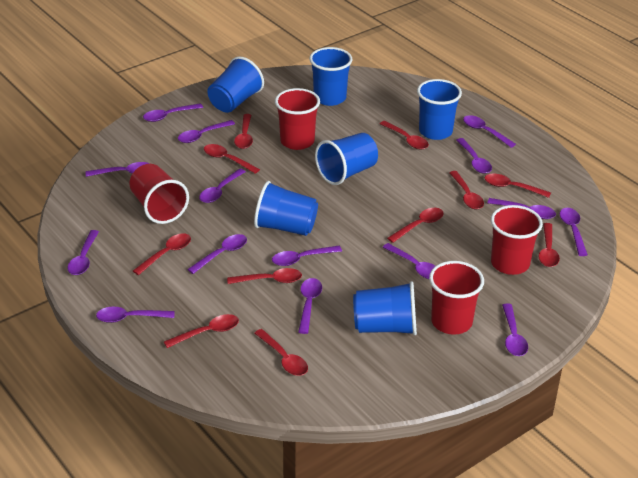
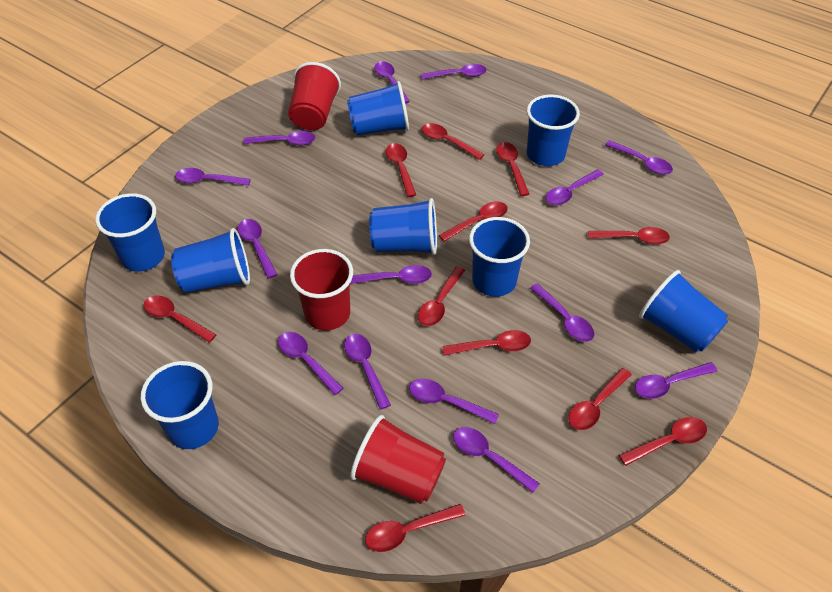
blue cup: 6 -> 8
purple spoon: 15 -> 14
red cup: 4 -> 3

